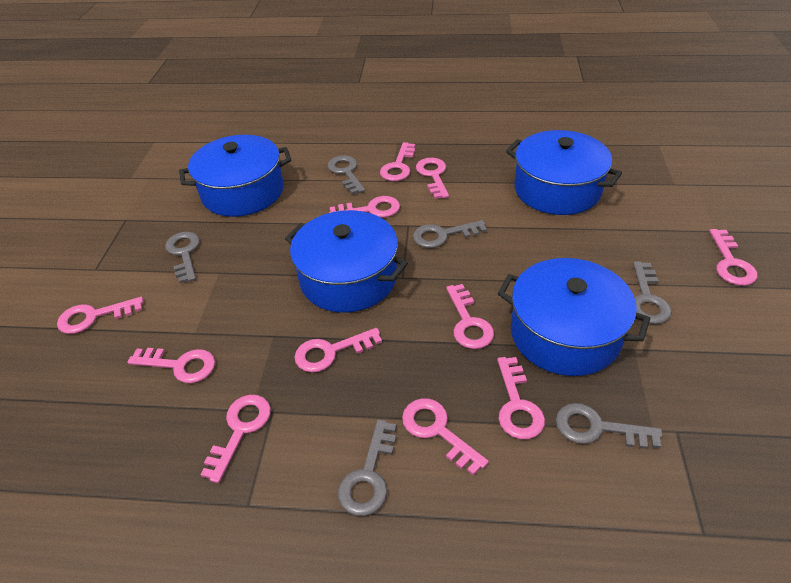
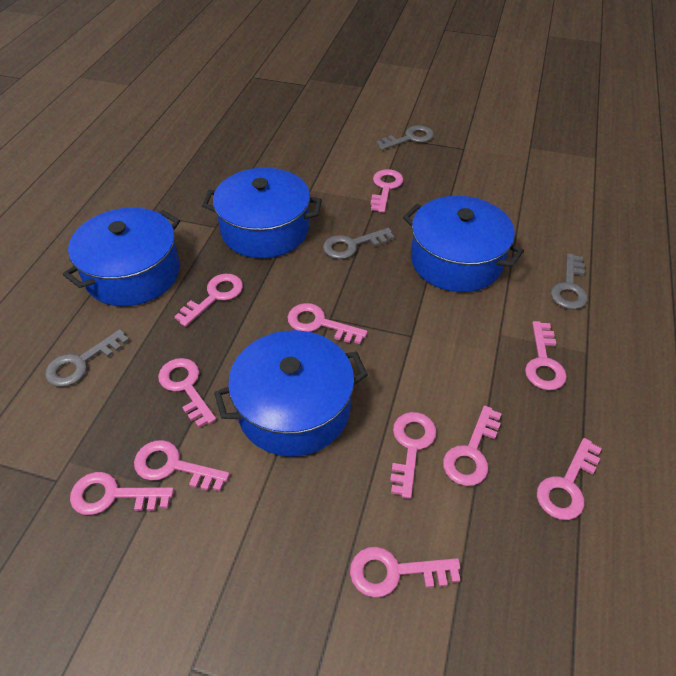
grey key: 6 -> 4

